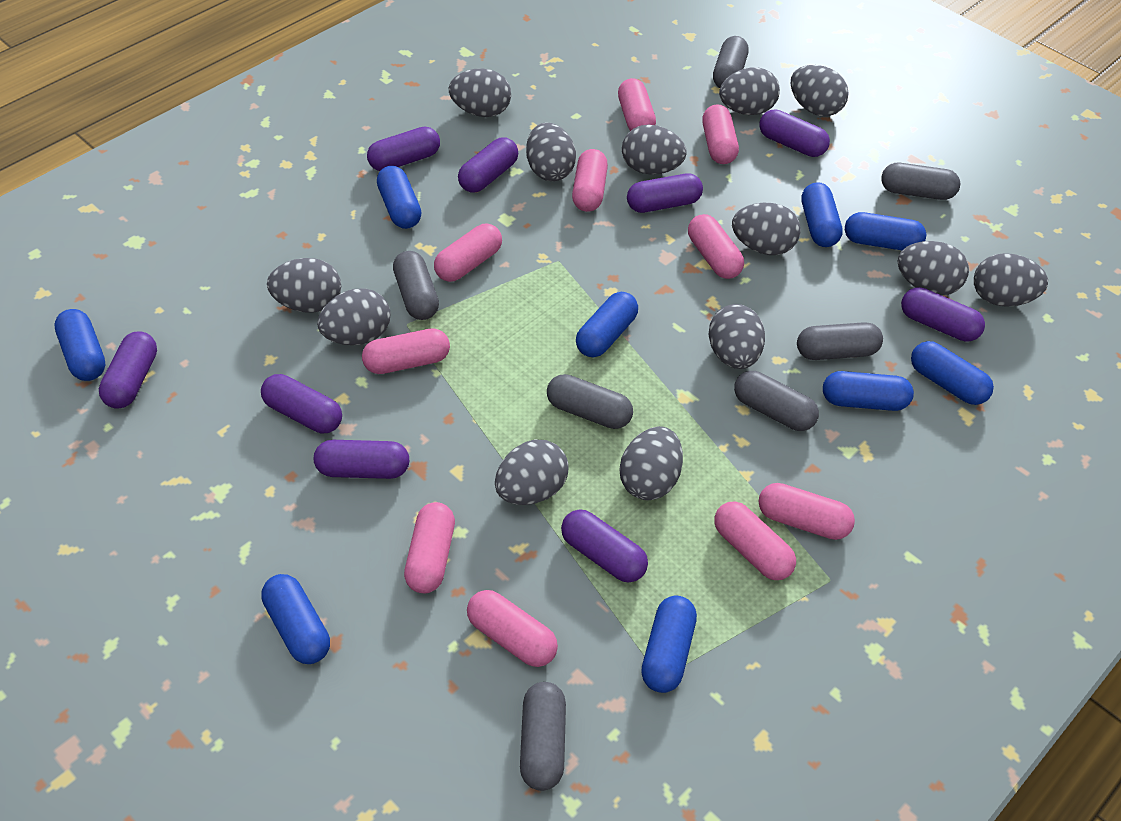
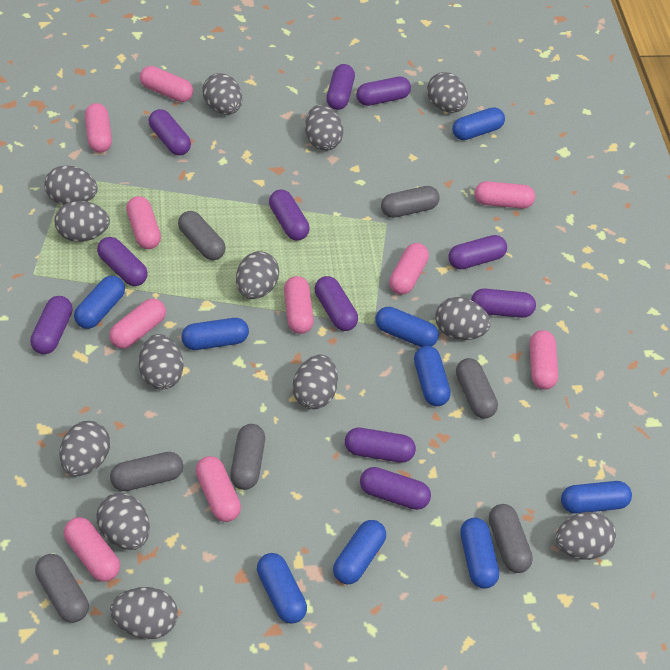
purple capsule: 9 -> 11

